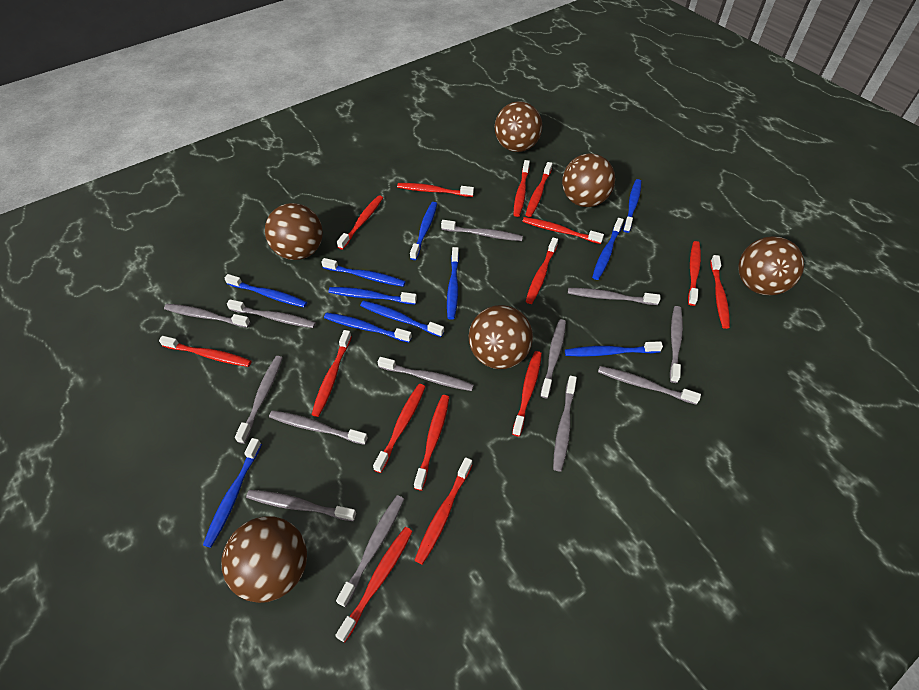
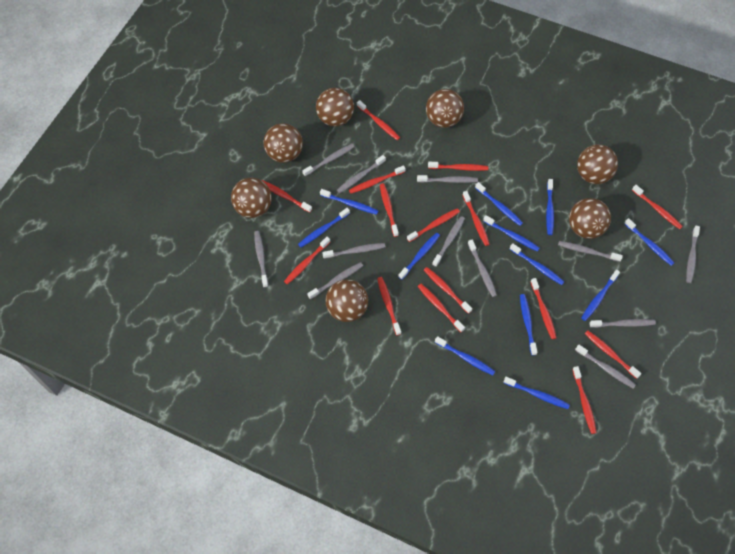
blue toothbrush: 11 -> 12
brown ball: 6 -> 7
grey toothbrush: 13 -> 12

